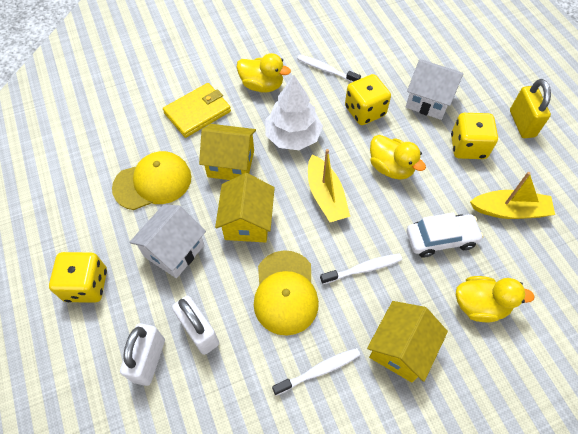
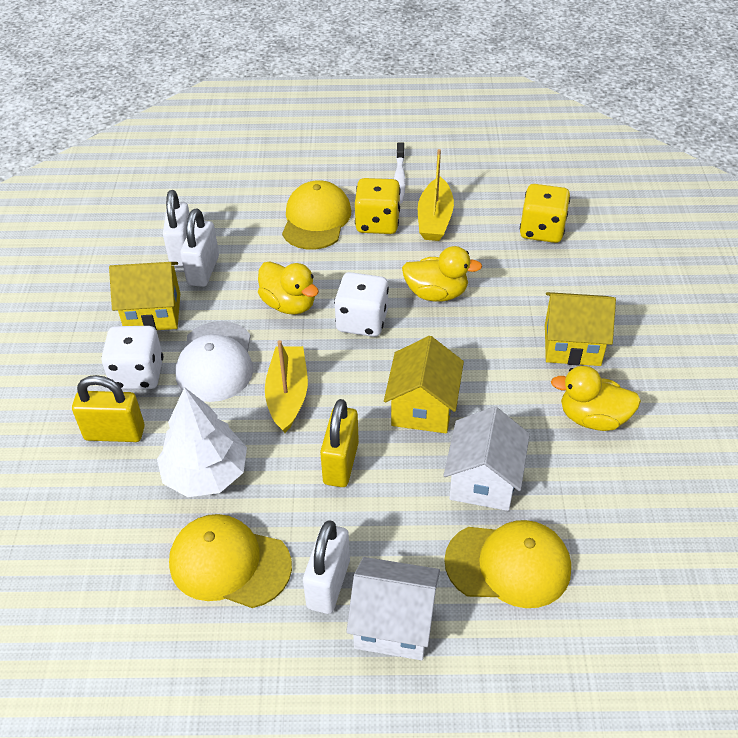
white cap: 0 -> 1
white car: 1 -> 0
white dice: 0 -> 2
white padlock: 2 -> 3
white toothbrush: 3 -> 1
yellow cap: 2 -> 3
yellow dice: 3 -> 2
yellow padlock: 1 -> 2
yellow wallet: 1 -> 0

